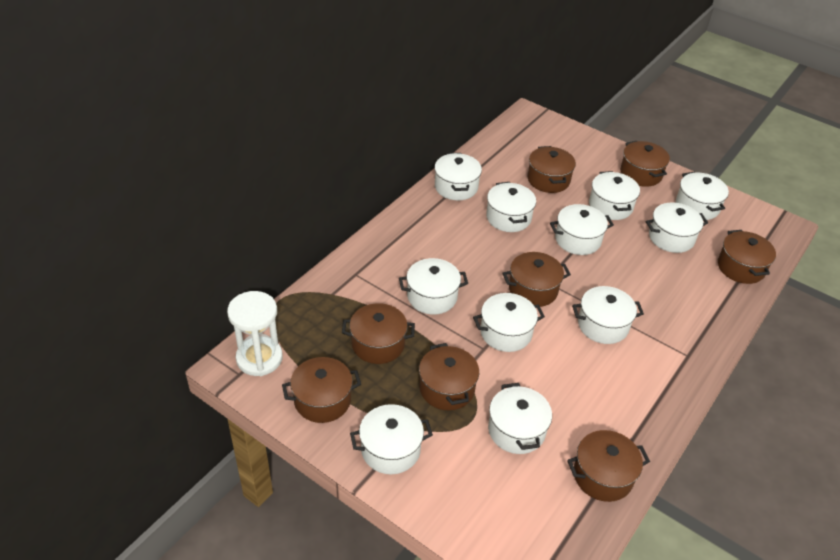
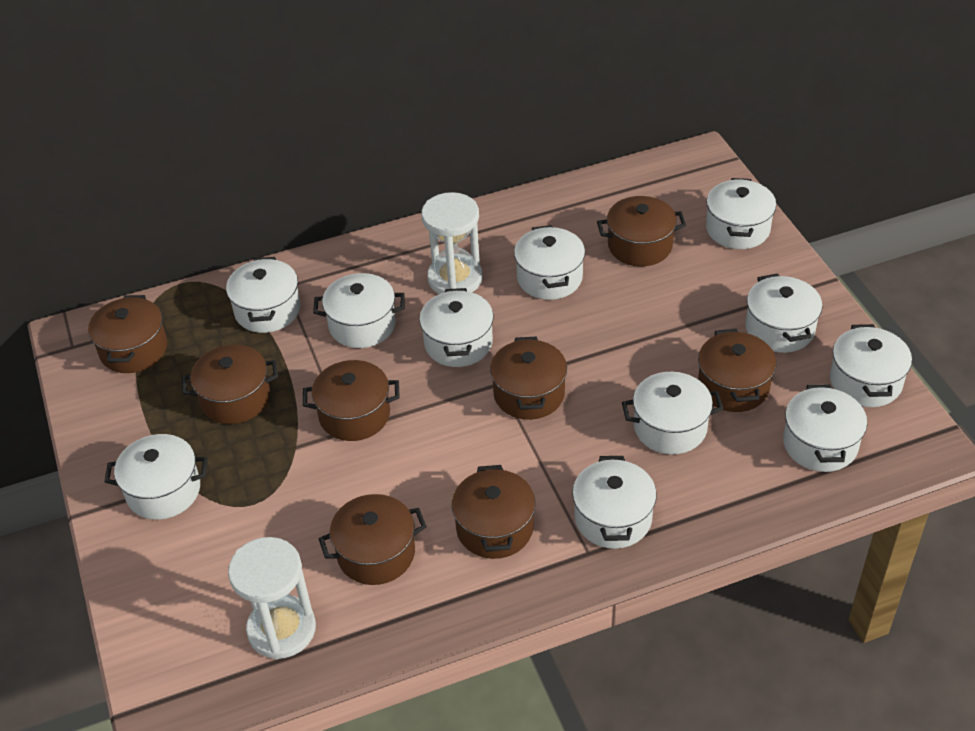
white hourglass: 1 -> 2

